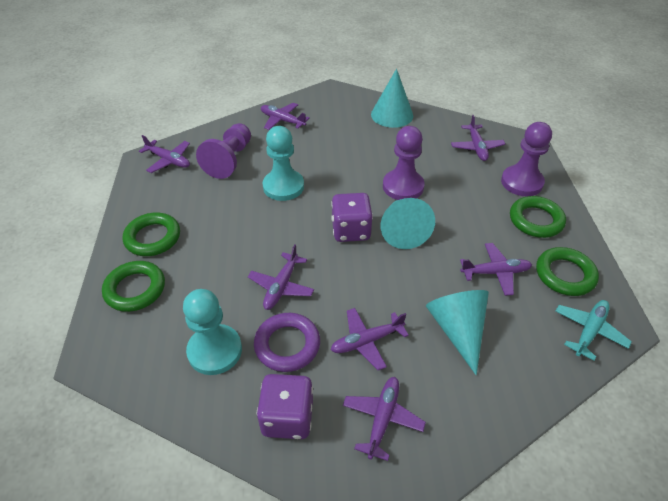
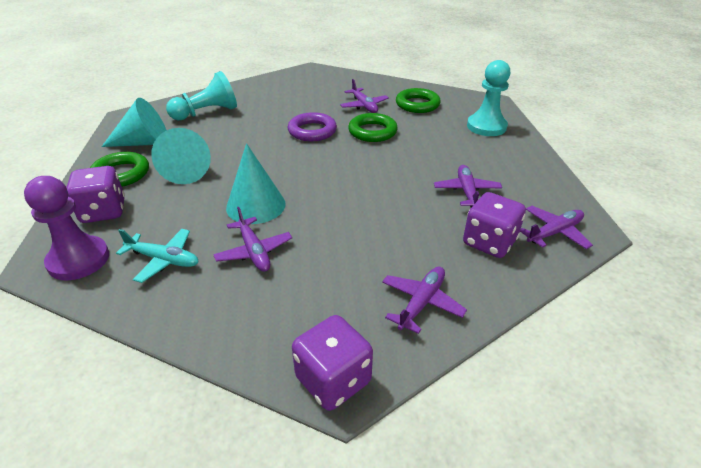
green ring: 4 -> 3
purple dice: 2 -> 3
purple pawn: 3 -> 1
purple plane: 7 -> 5

